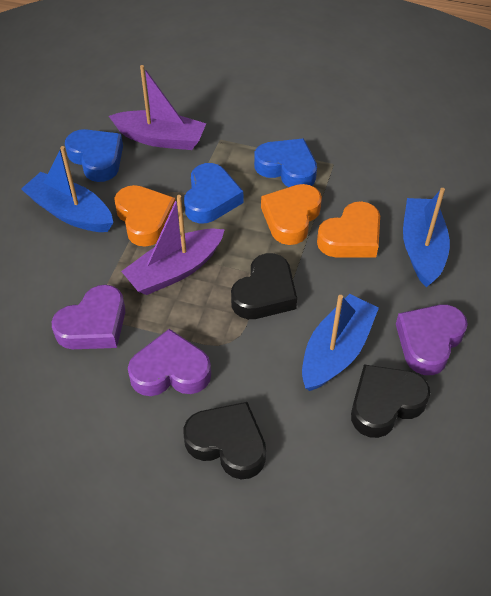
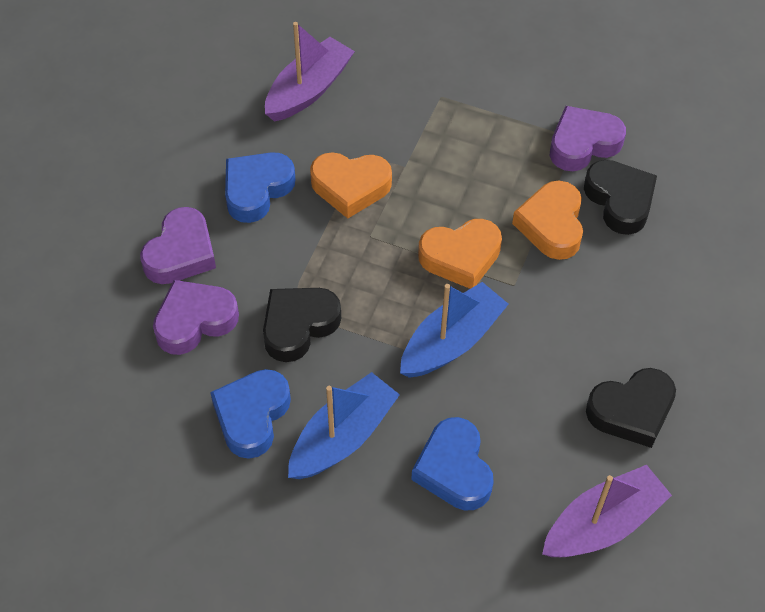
blue boat: 3 -> 2

